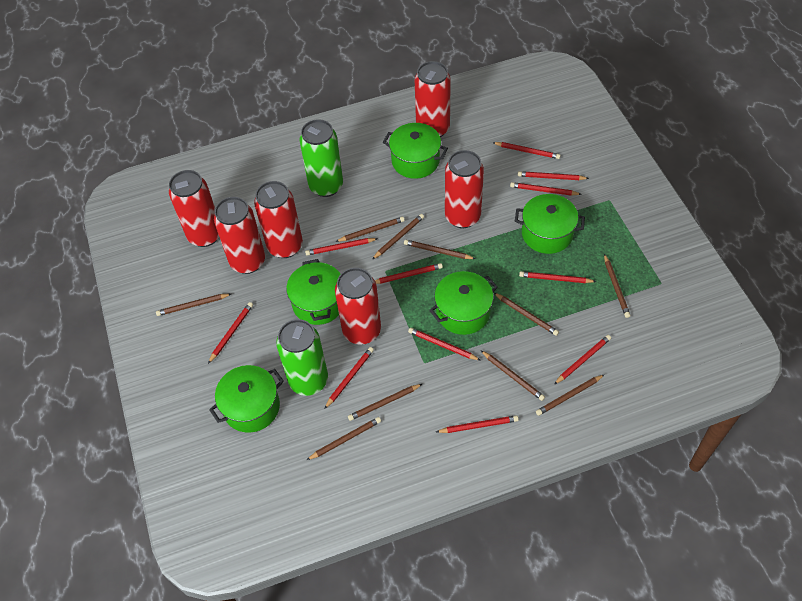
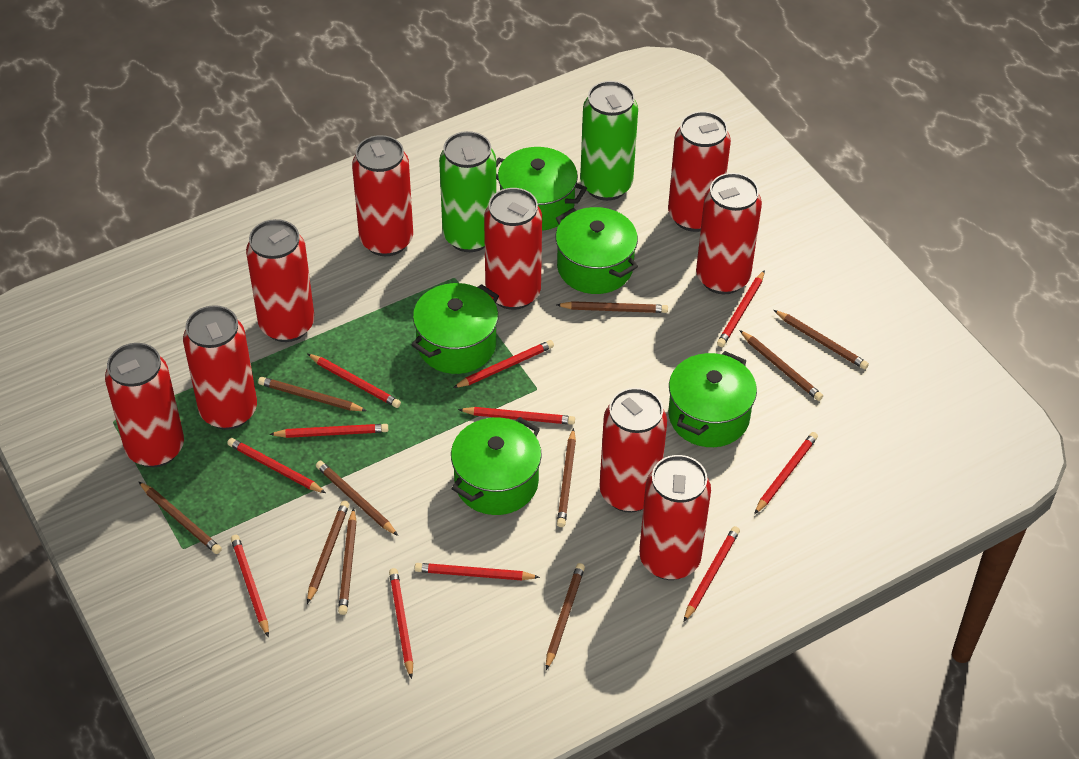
red can: 6 -> 9

